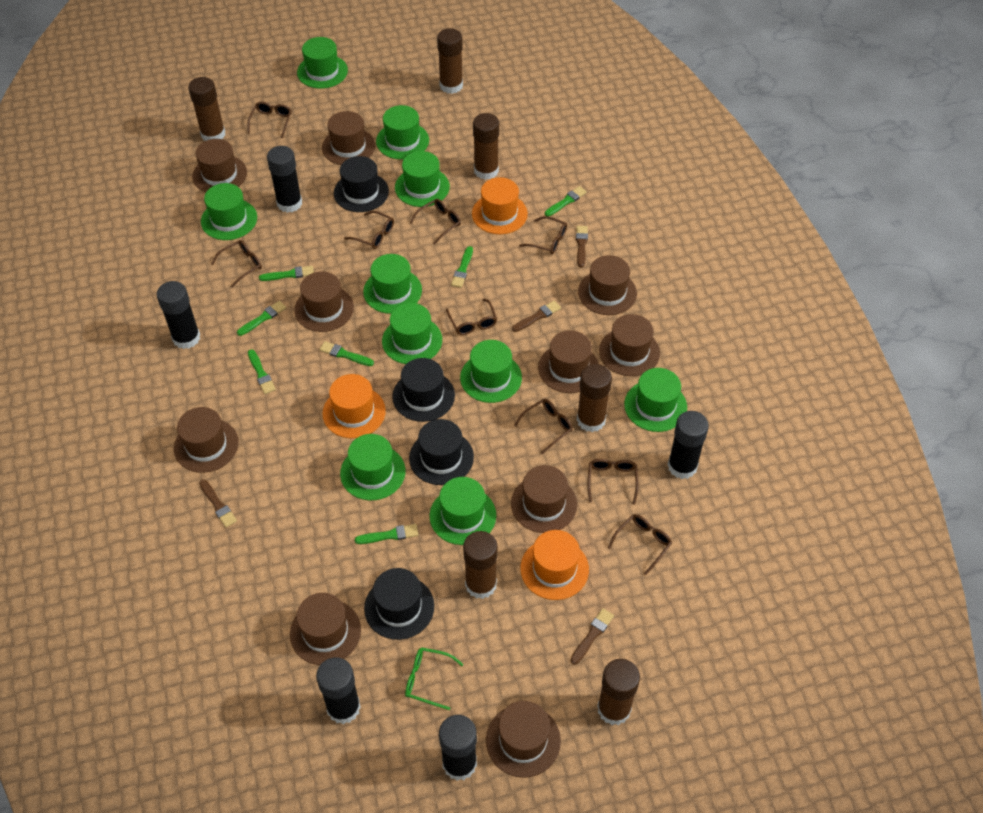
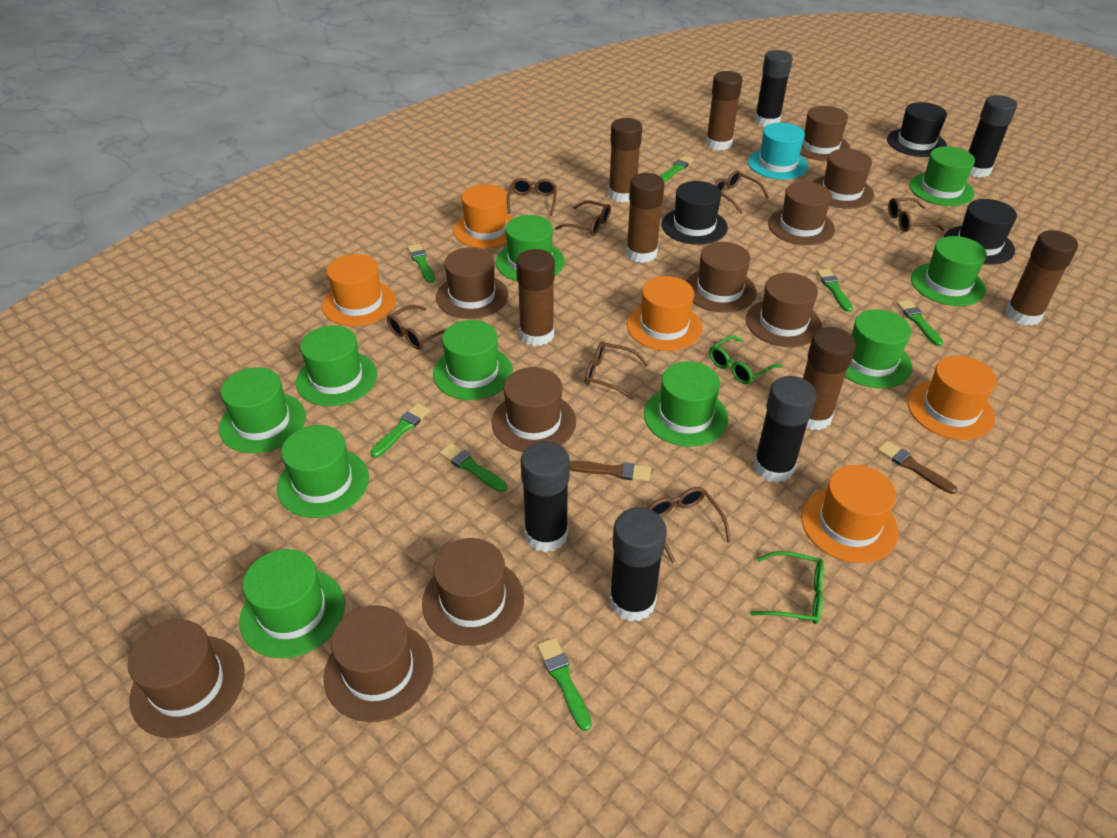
black hat: 4 -> 3
brown brush: 4 -> 2
brown glasses: 9 -> 7
green glasses: 1 -> 2
orange hat: 3 -> 5
turquoise hat: 0 -> 1

